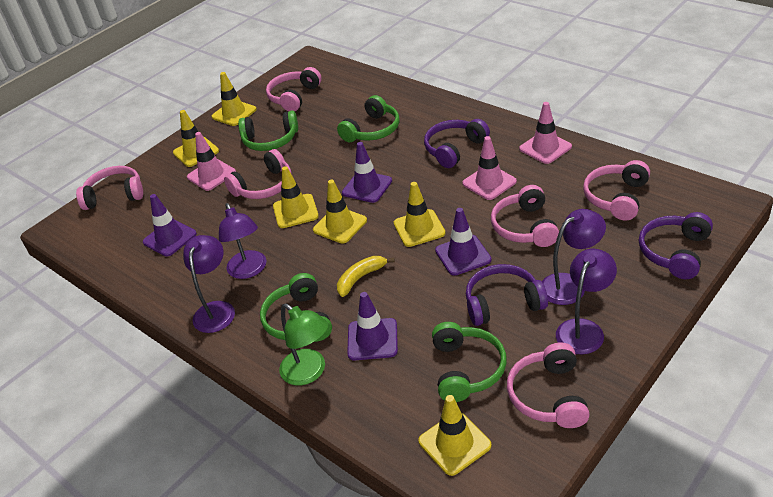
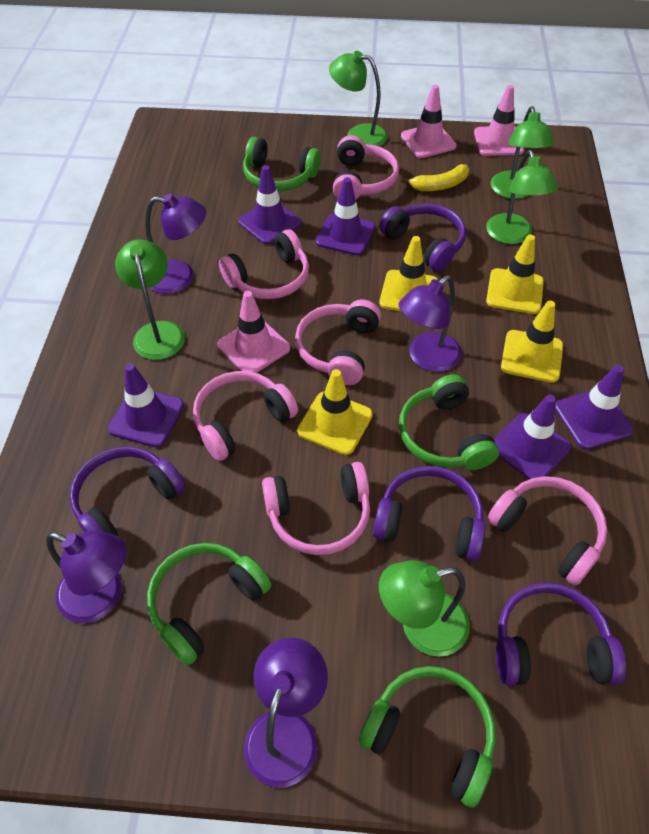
green lamp: 1 -> 5
purple headphones: 3 -> 4
purple traffic cone: 4 -> 5
yellow traffic cone: 6 -> 4

